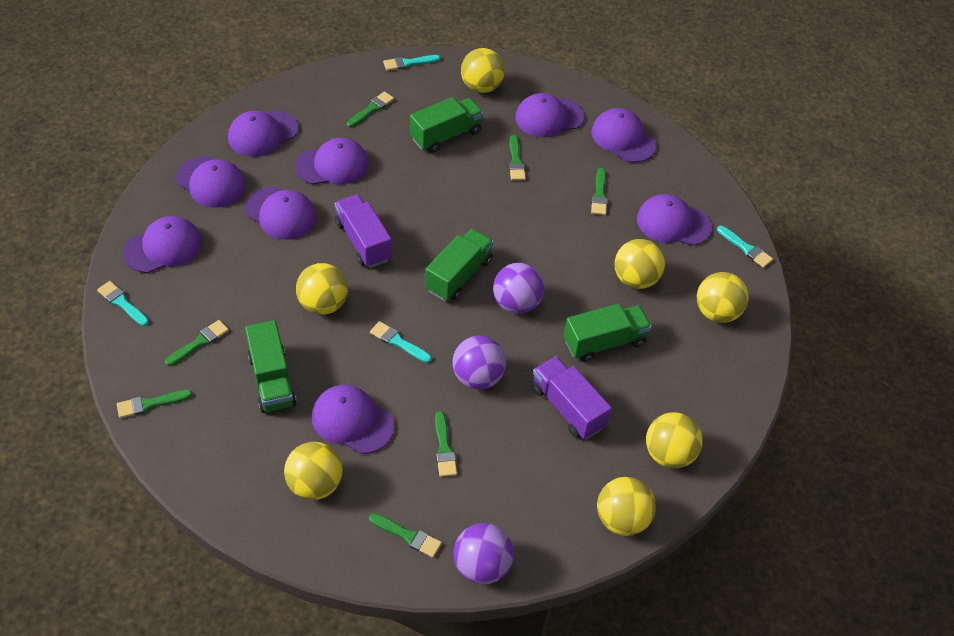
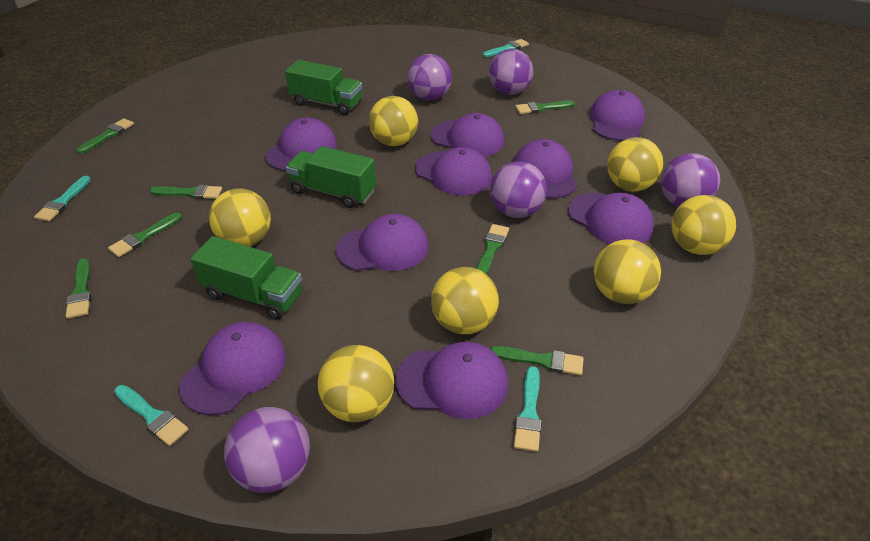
green truck: 4 -> 3
purple ball: 3 -> 5
purple truck: 2 -> 0

